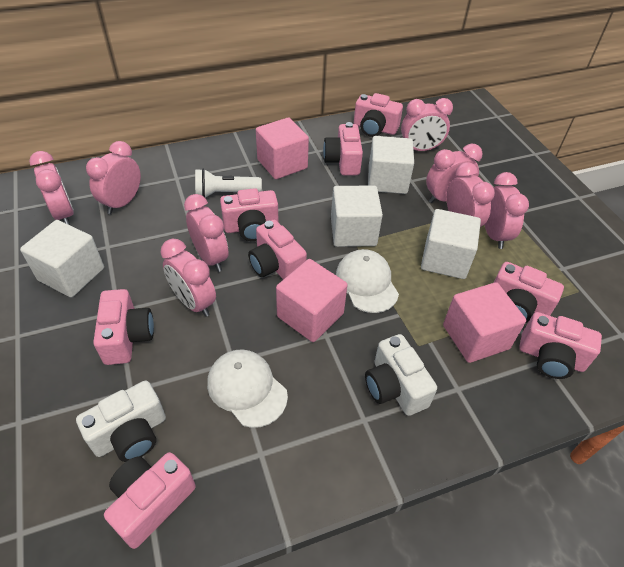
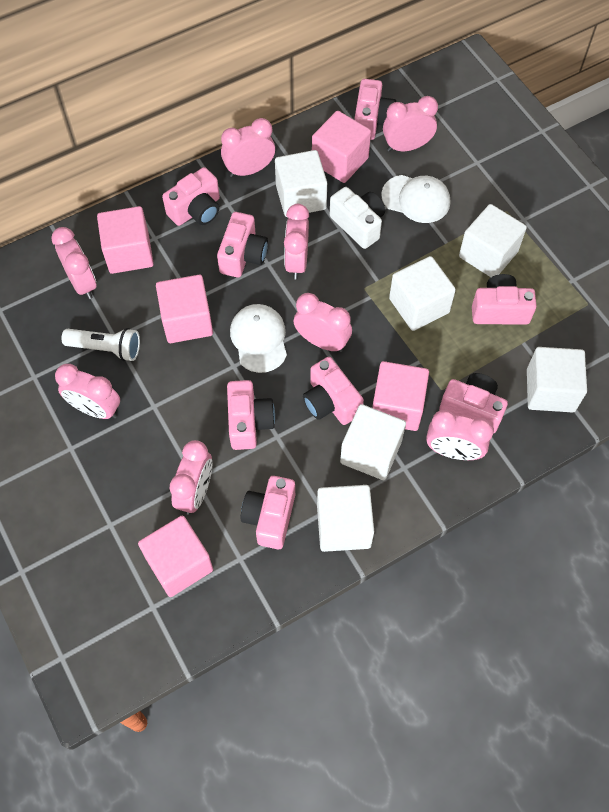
pink cube: 3 -> 5
white camera: 2 -> 1
white cube: 4 -> 6

